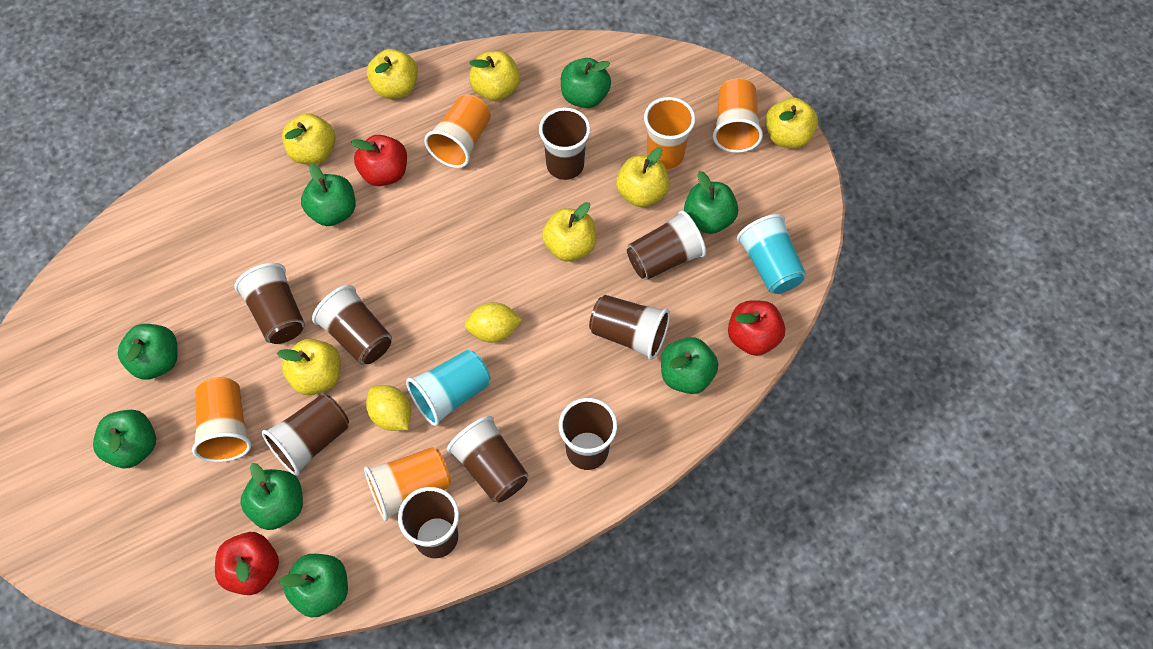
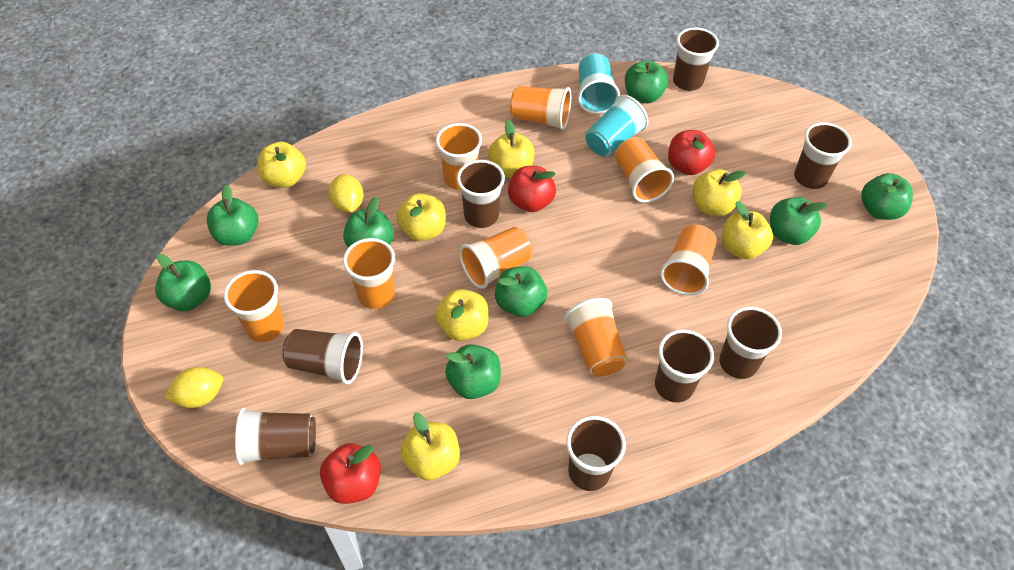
brown cup: 9 -> 8
orange cup: 5 -> 8

